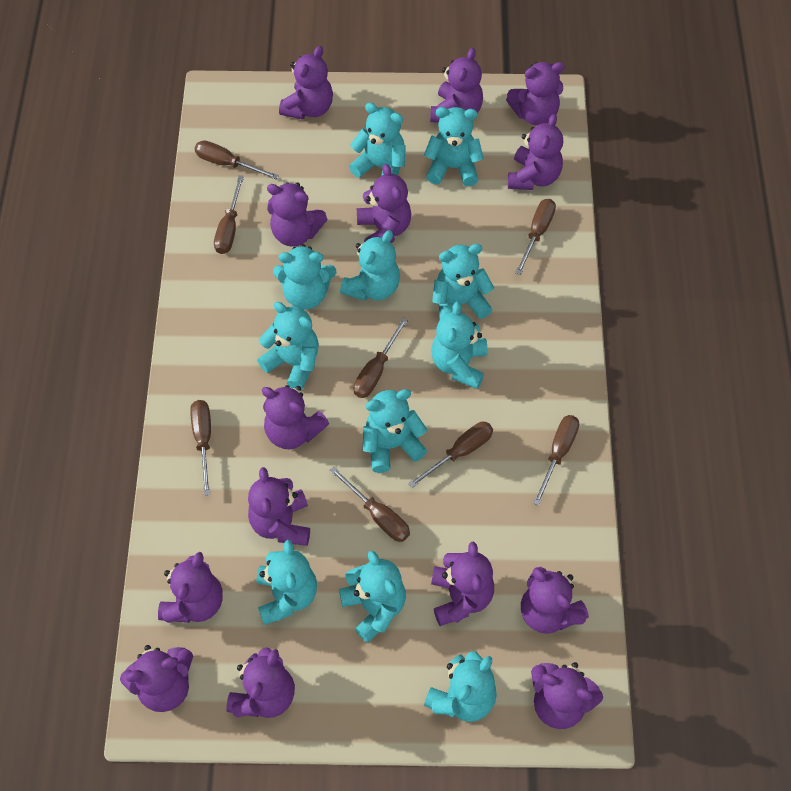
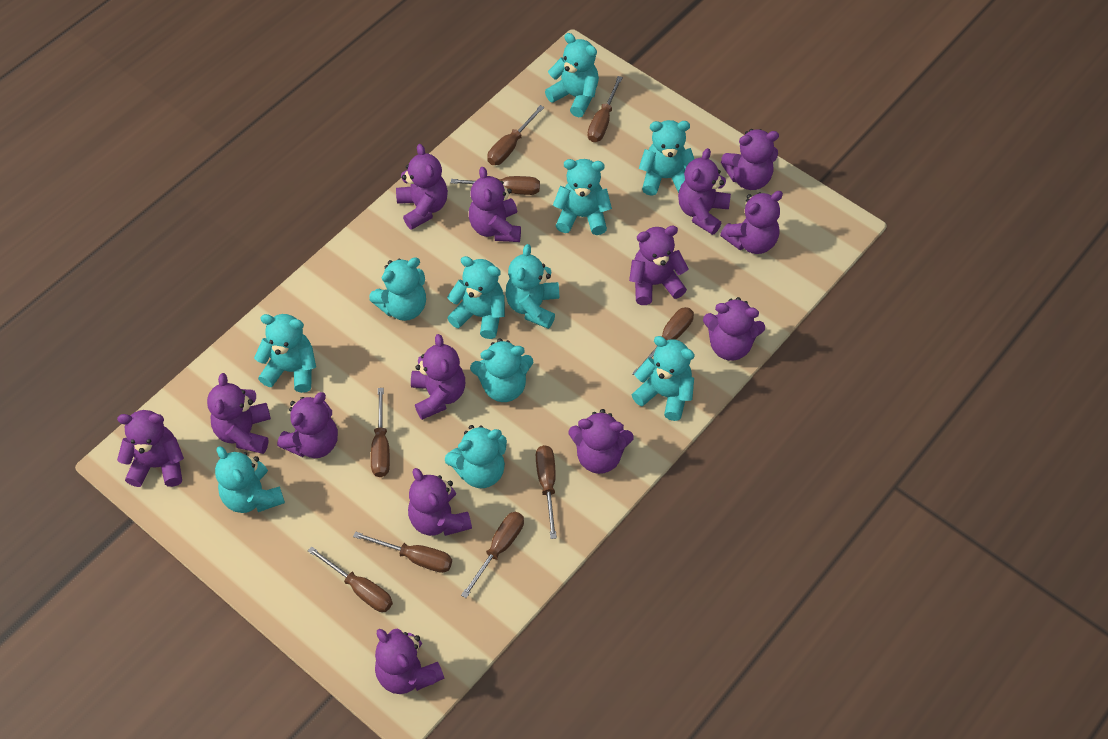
brown screwdriver: 8 -> 9

